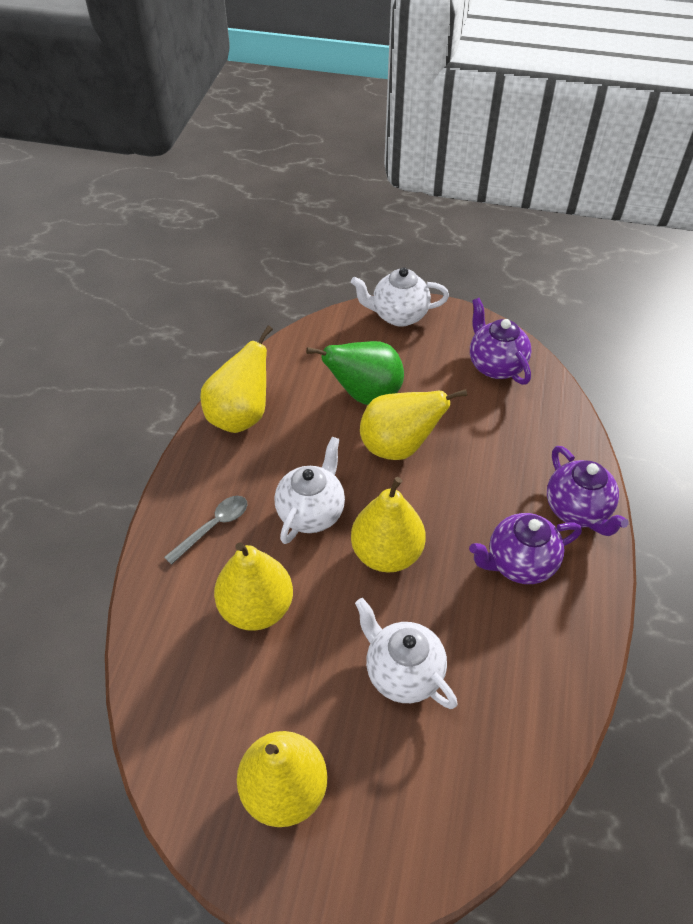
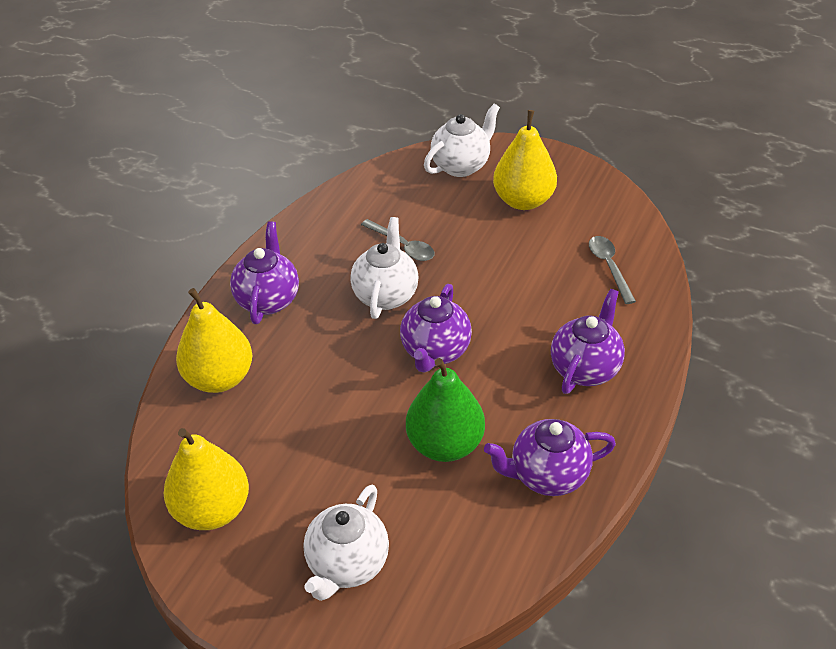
grey spoon: 1 -> 2
purple teapot: 3 -> 4
yellow pear: 5 -> 3

